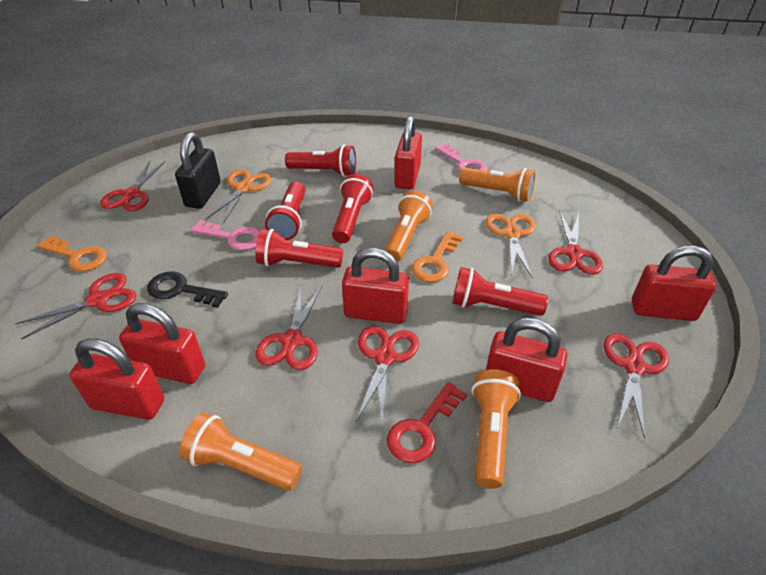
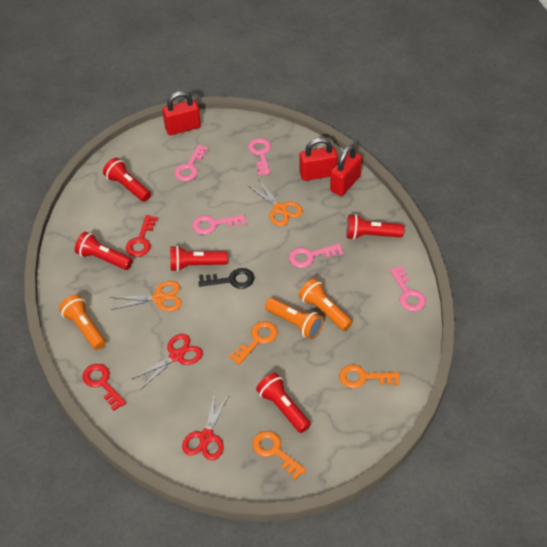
black padlock: 1 -> 0
orange flashlight: 4 -> 3
orange key: 2 -> 3
pink key: 2 -> 5
red key: 1 -> 2
red padlock: 6 -> 3
red scissors: 6 -> 2

